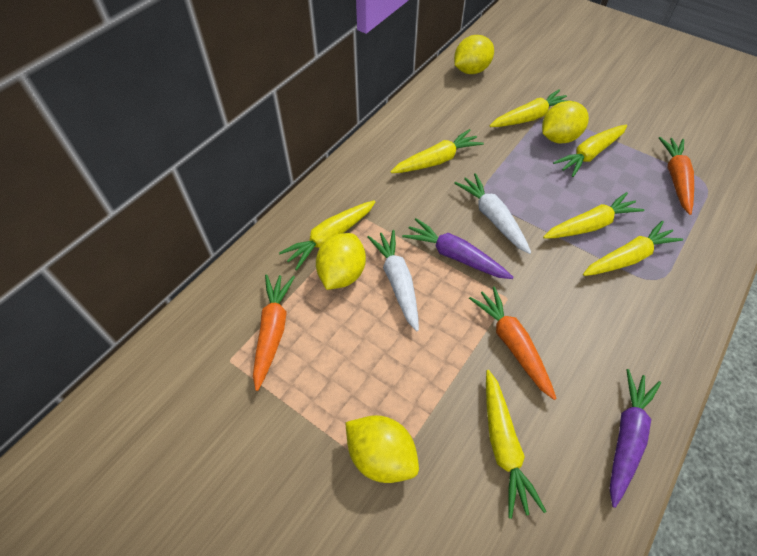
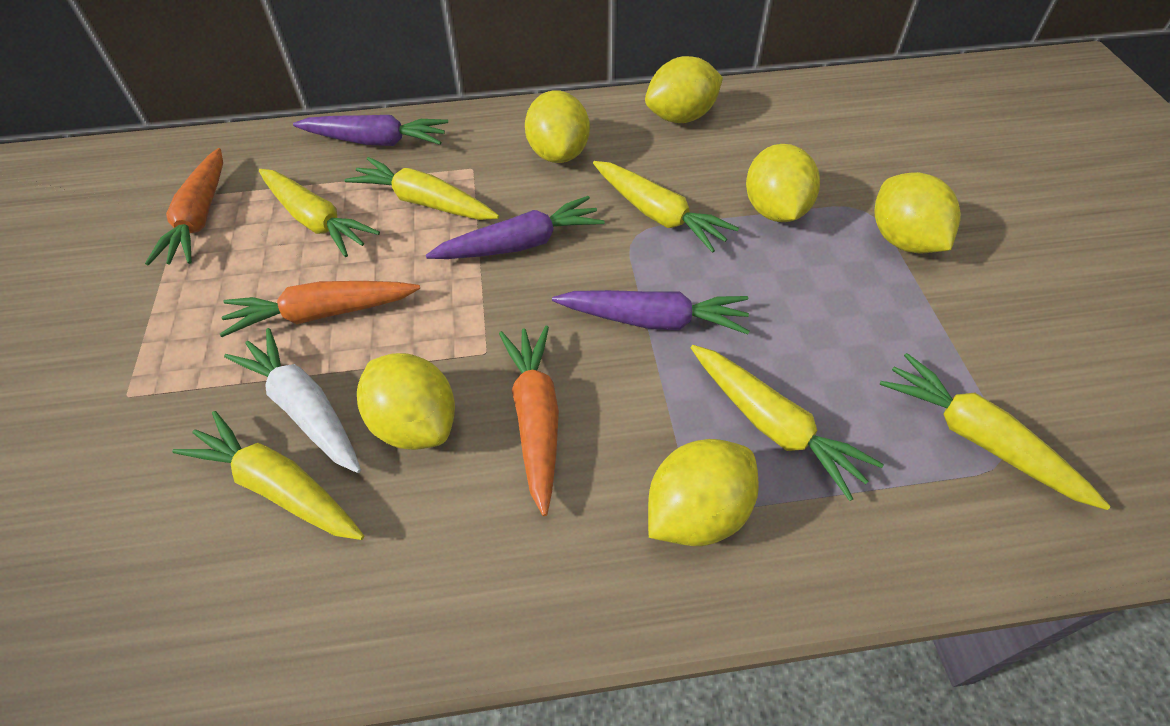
purple carrot: 2 -> 3
white carrot: 2 -> 1
yellow carrot: 7 -> 6
yellow lemon: 4 -> 6

